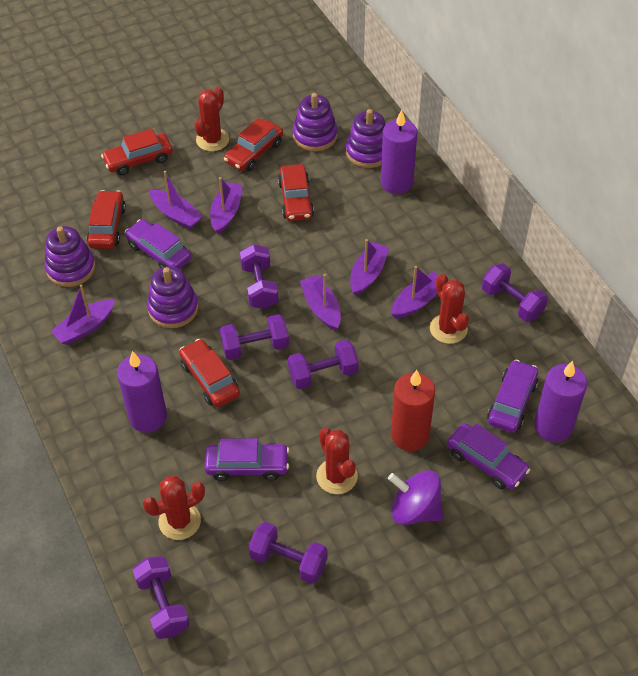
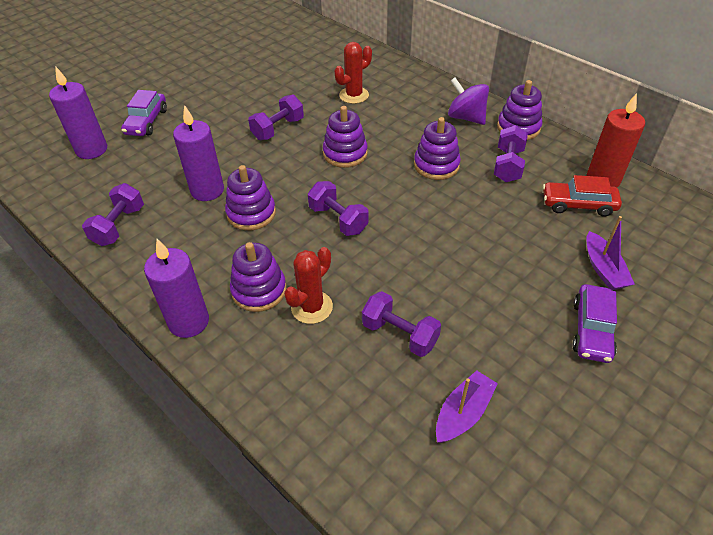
purple boat: 6 -> 2
purple car: 4 -> 2
purple dumbbell: 6 -> 5
purple stacking toy: 4 -> 5
red cactus: 4 -> 2
red car: 5 -> 1

